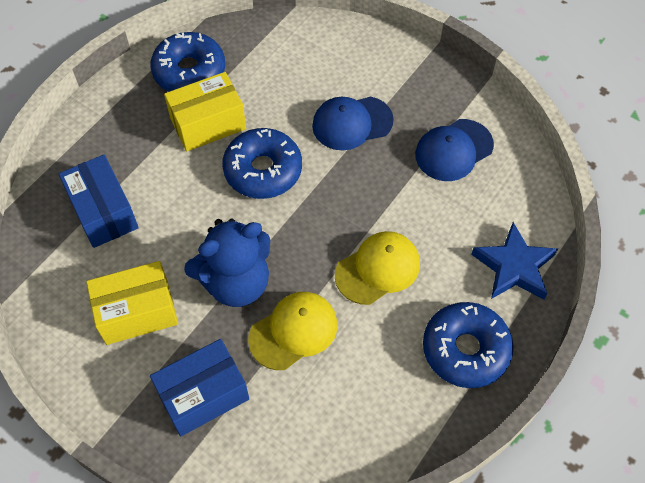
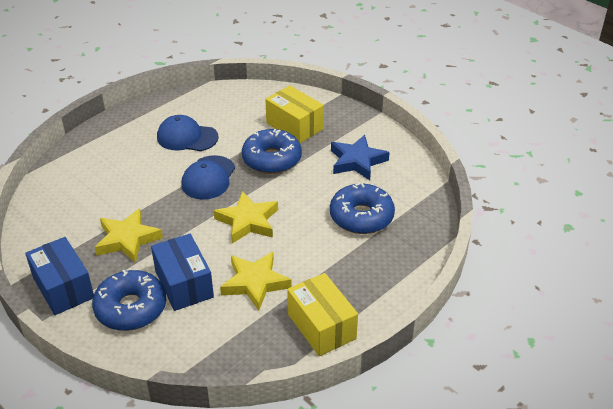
blue teddy bear: 1 -> 0
yellow cap: 2 -> 0
yellow star: 0 -> 3

